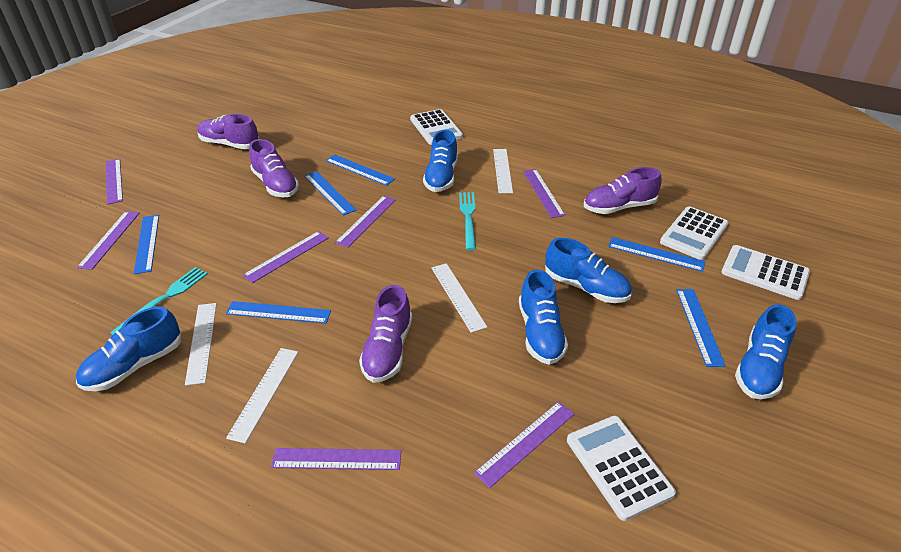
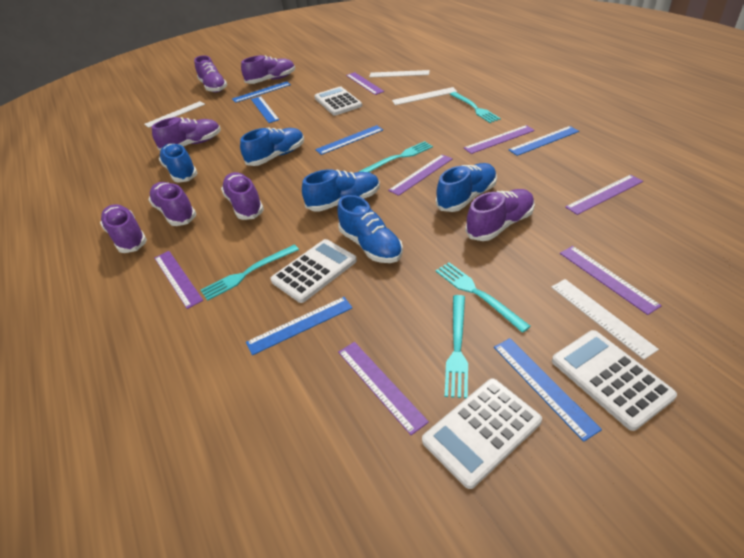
purple shoe: 4 -> 7
turquoise fork: 2 -> 5

